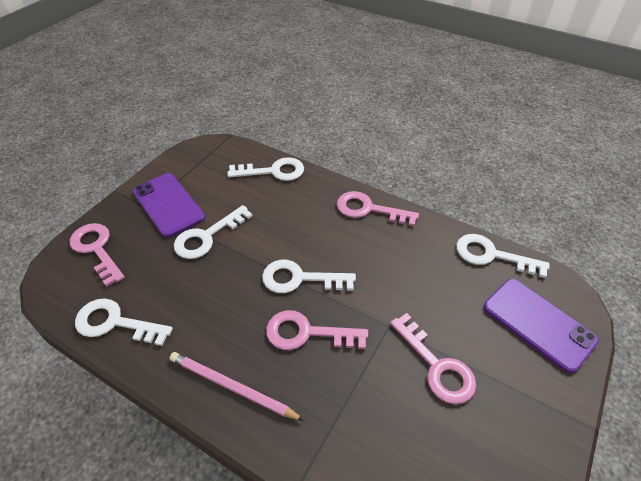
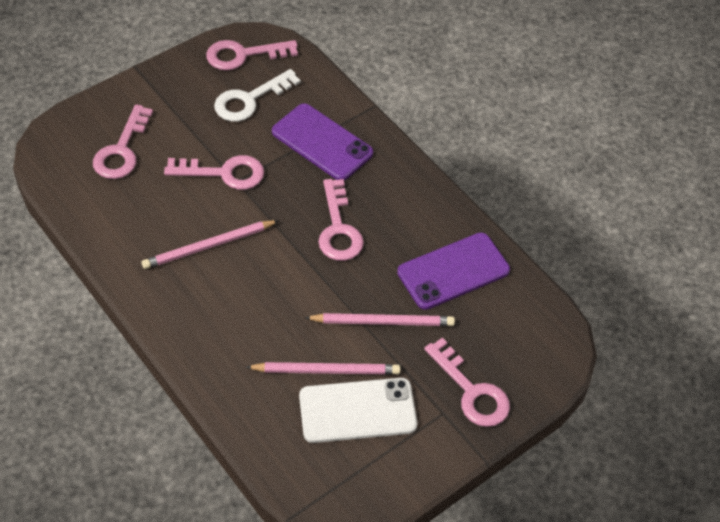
pink key: 4 -> 5
pink pencil: 1 -> 3
white key: 5 -> 1
white phone: 0 -> 1

